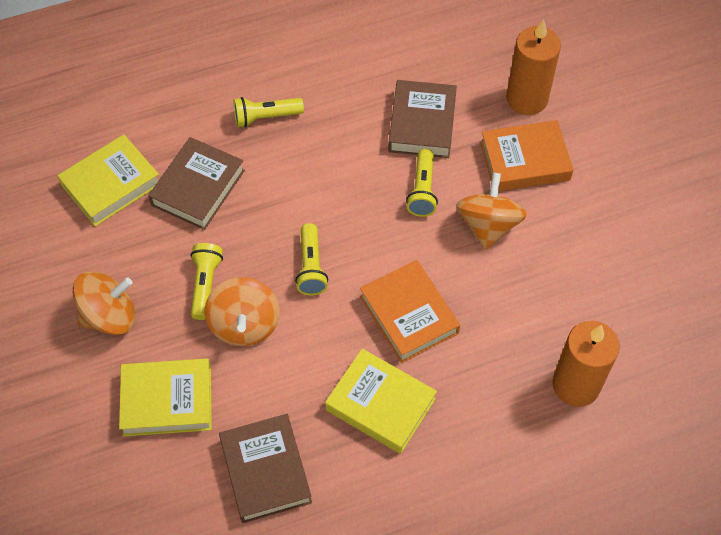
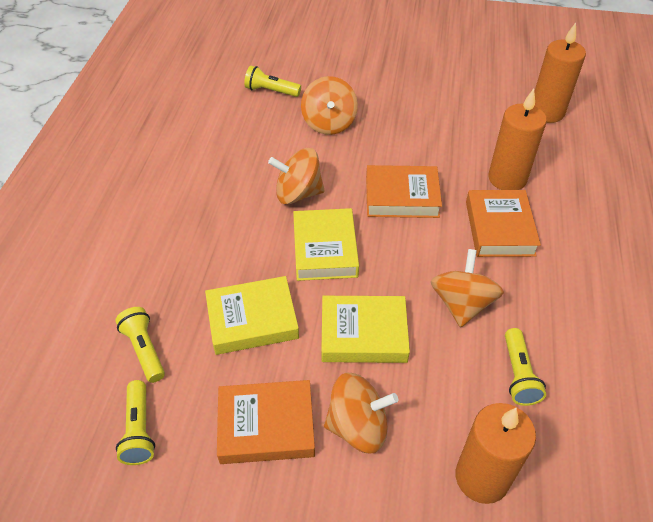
brown book: 3 -> 0
orange book: 2 -> 3
orange candle: 2 -> 3
orange spinning top: 3 -> 4

